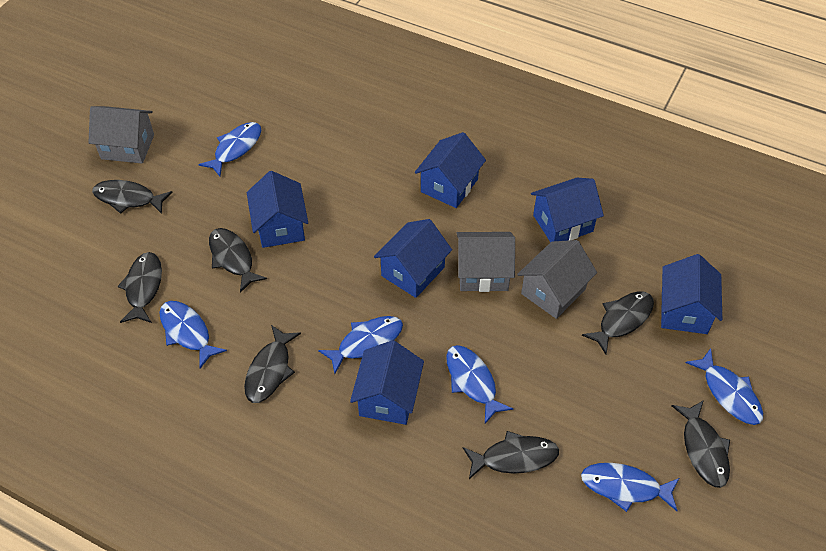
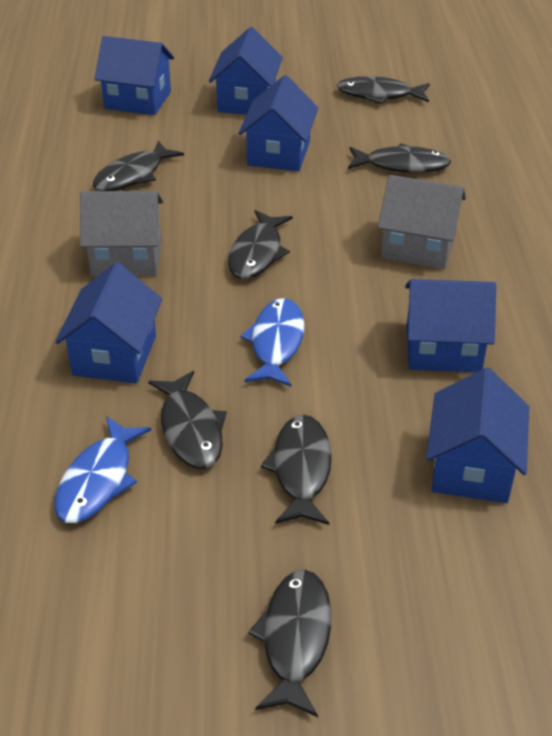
blue fish: 6 -> 2
grey house: 3 -> 2

